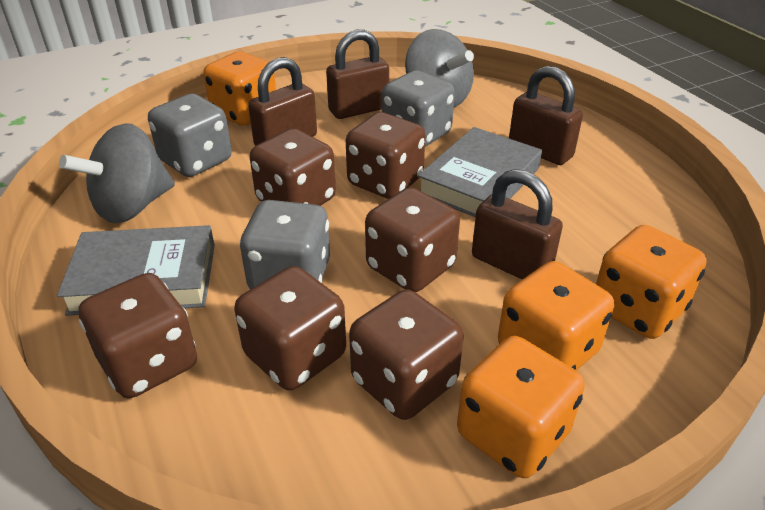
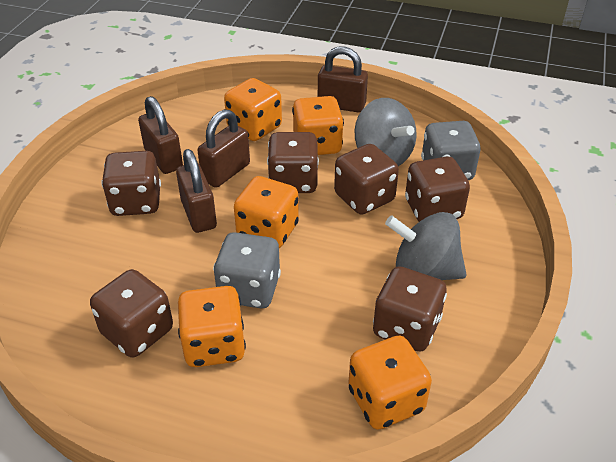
grey book: 2 -> 0
grey dice: 3 -> 2
orange dice: 4 -> 5

